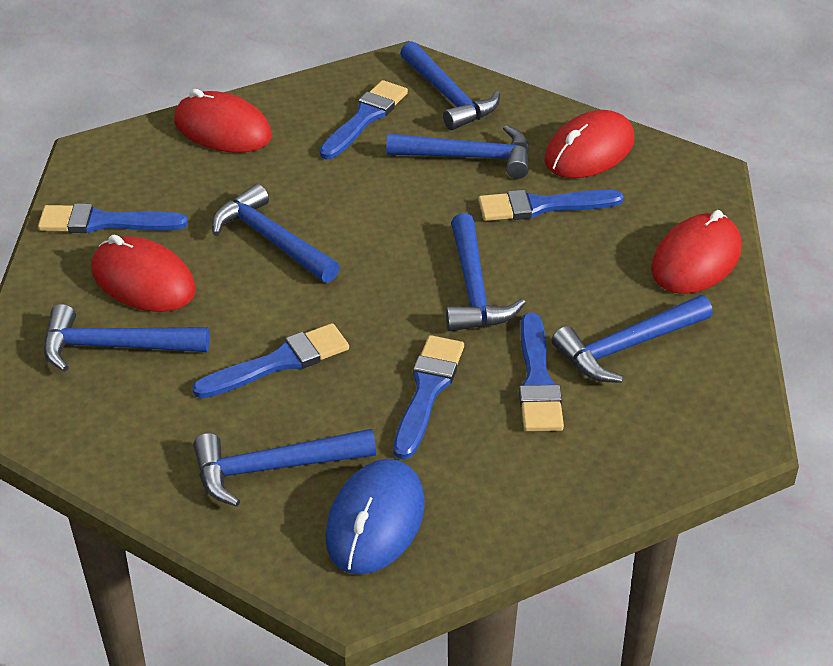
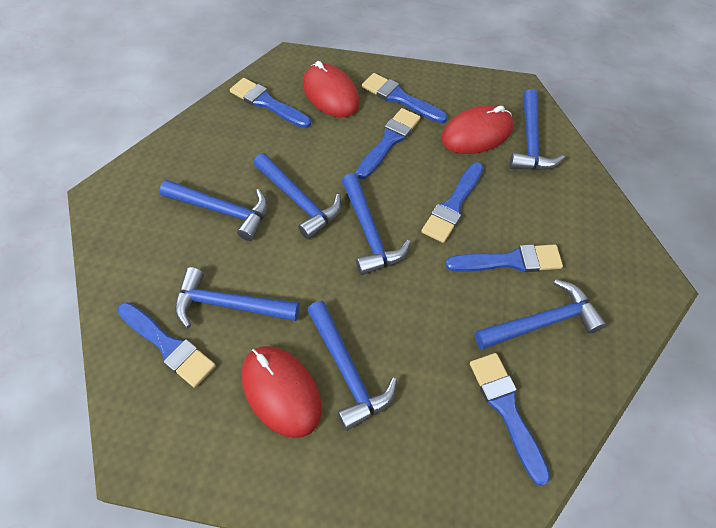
blue brush: 6 -> 7
blue mouse: 1 -> 0
red mouse: 4 -> 3

